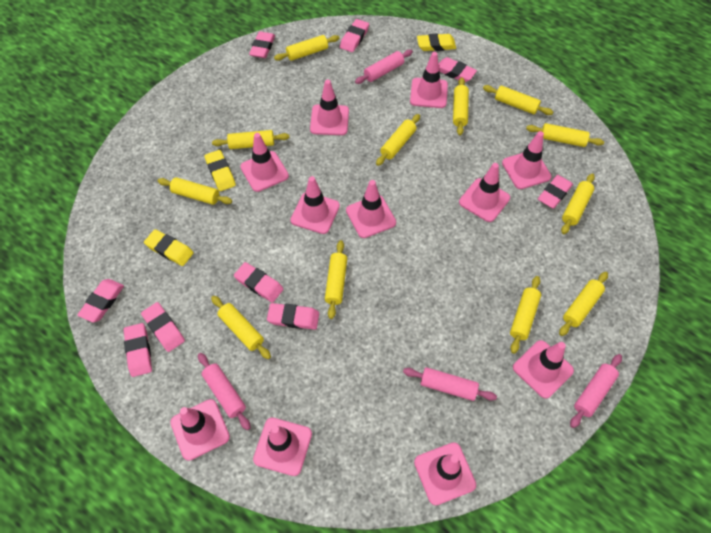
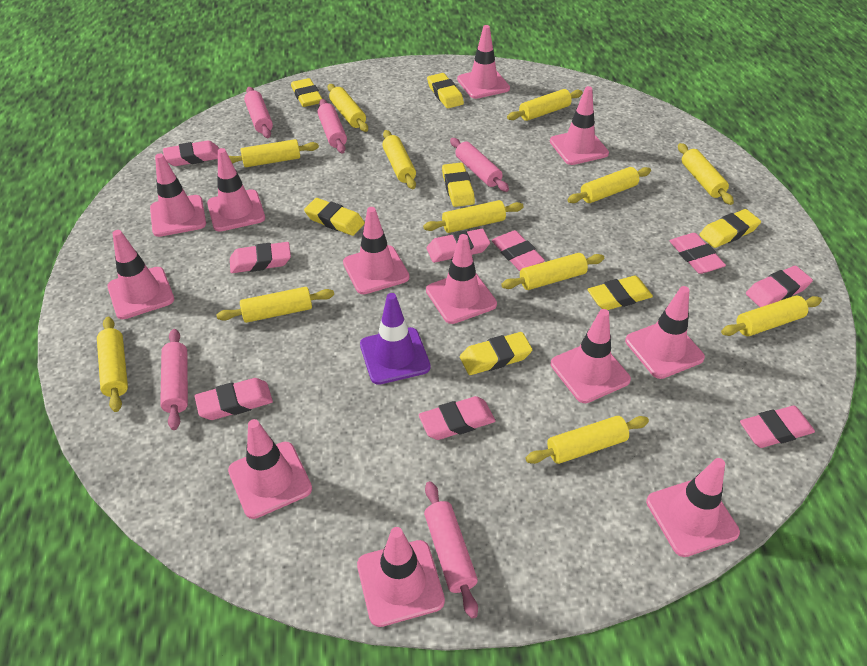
pink rolling pin: 4 -> 5
pink traffic cone: 11 -> 12
purple traffic cone: 0 -> 1
yellow eraser: 3 -> 7

